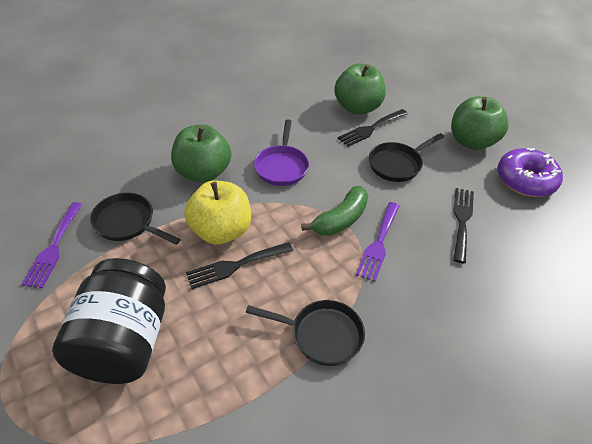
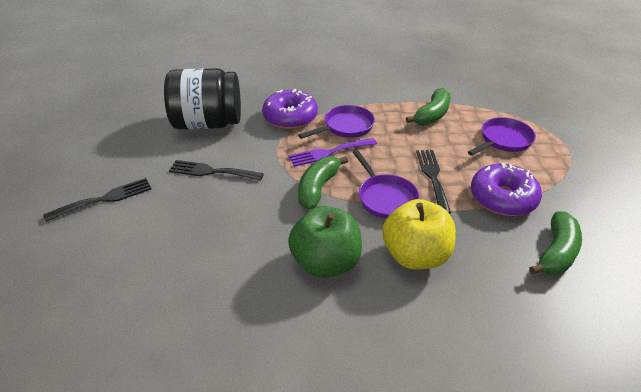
black pan: 3 -> 0
green apple: 3 -> 1
green banana: 1 -> 3
purple donut: 1 -> 2
purple fork: 2 -> 1
purple pan: 1 -> 3

